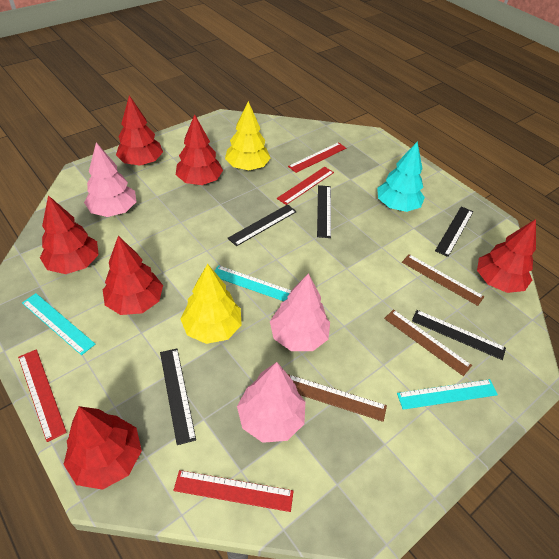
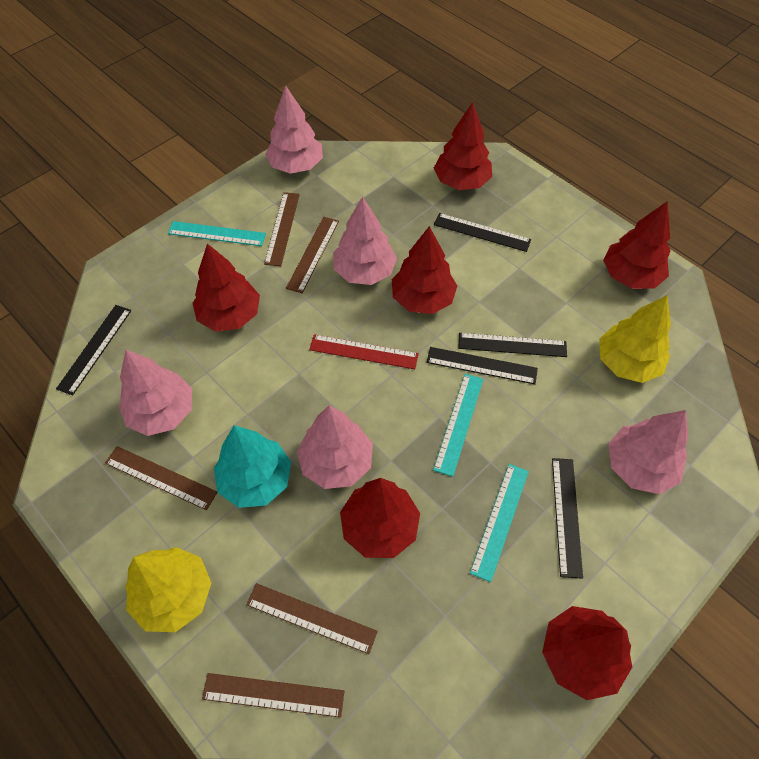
brown ruler: 3 -> 5
pink tree: 3 -> 5
red ruler: 4 -> 1

